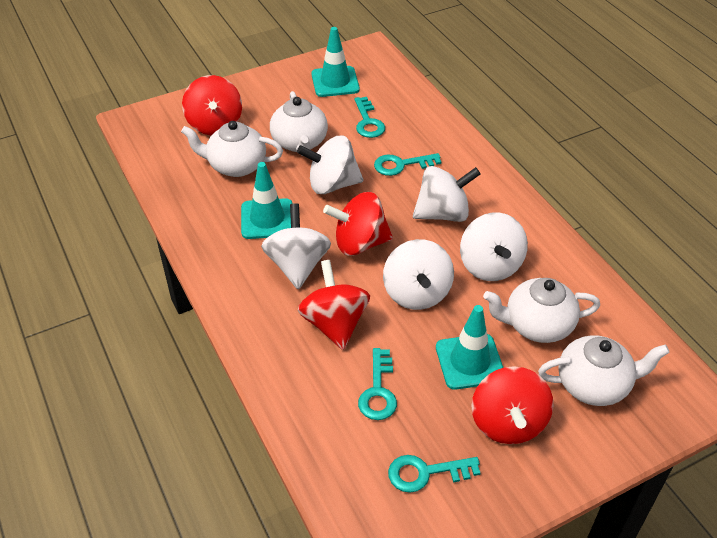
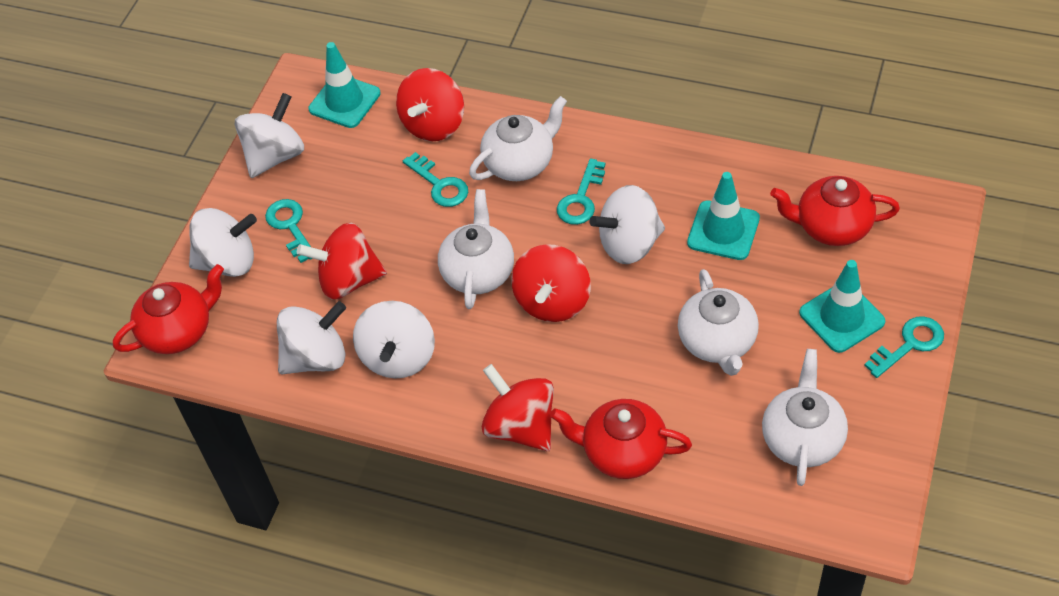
red teapot: 0 -> 3

